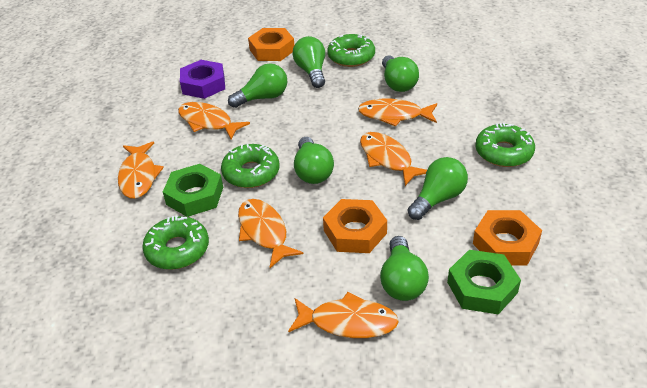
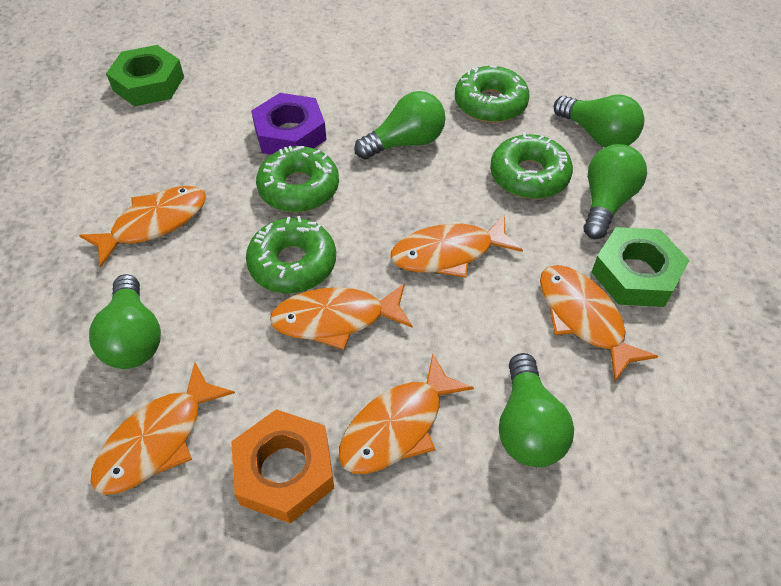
green light bulb: 6 -> 5
orange nut: 3 -> 1

